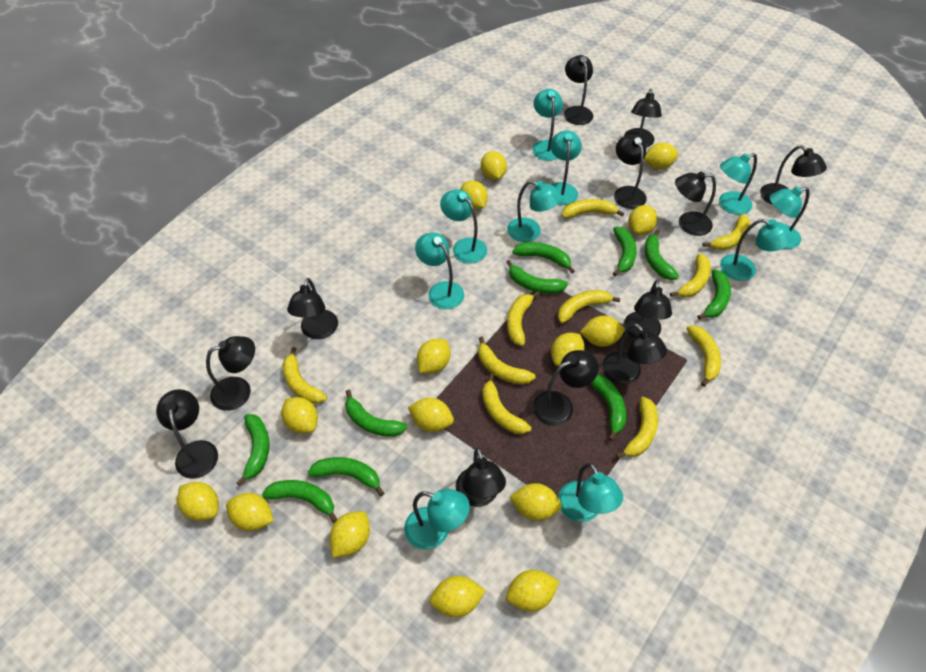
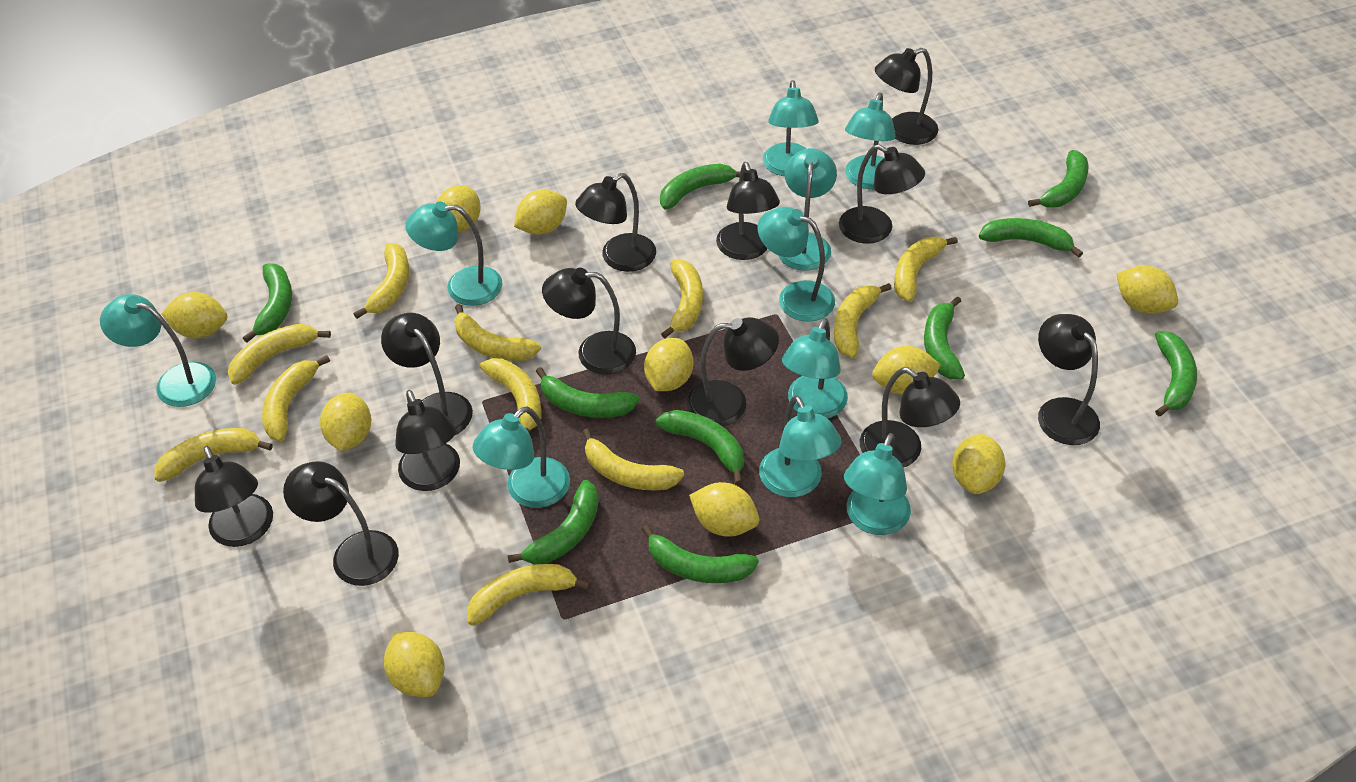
yellow banana: 10 -> 11
yellow lemon: 15 -> 10

